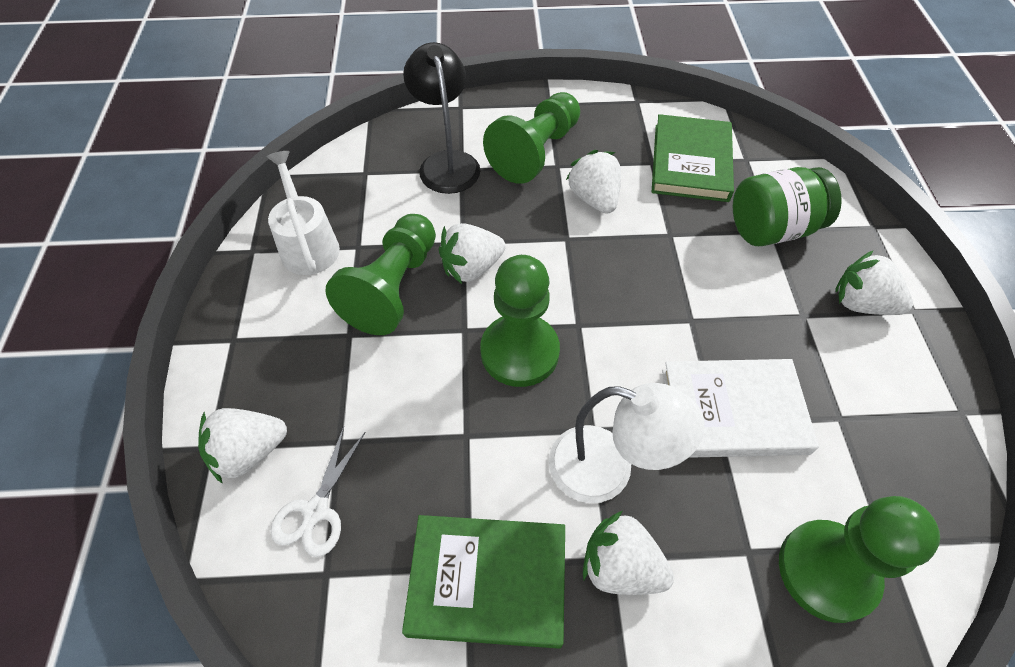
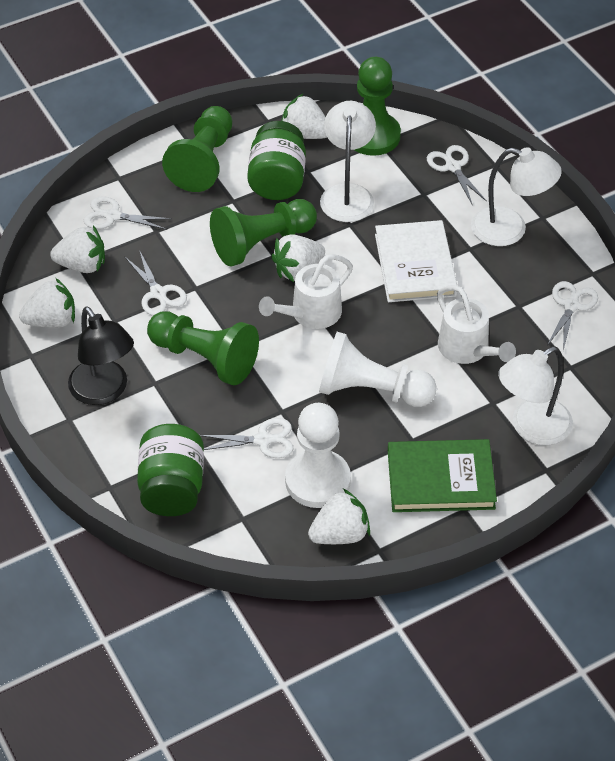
green book: 2 -> 1
green jar: 1 -> 2
white lamp: 1 -> 3
white pawn: 0 -> 2
white scissors: 1 -> 5
white watering can: 1 -> 2

